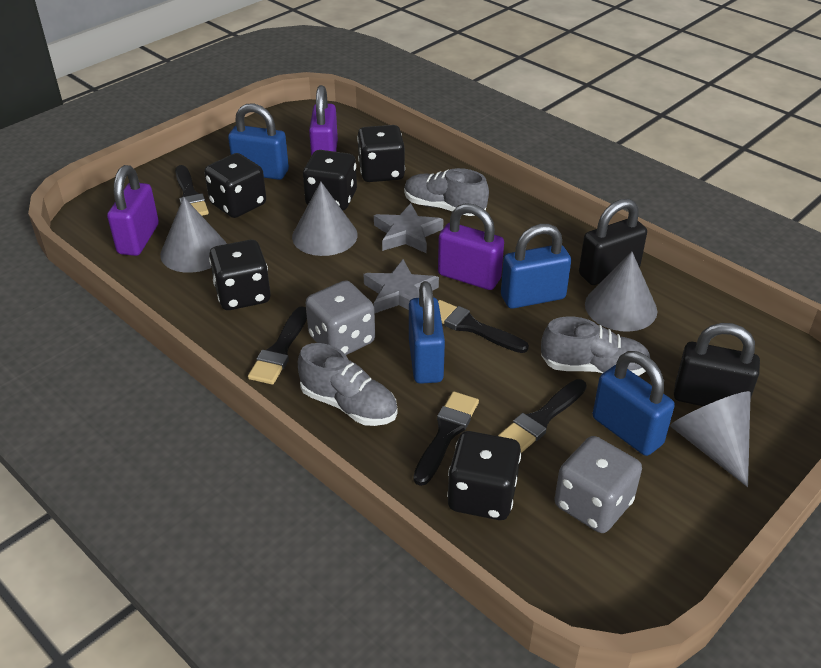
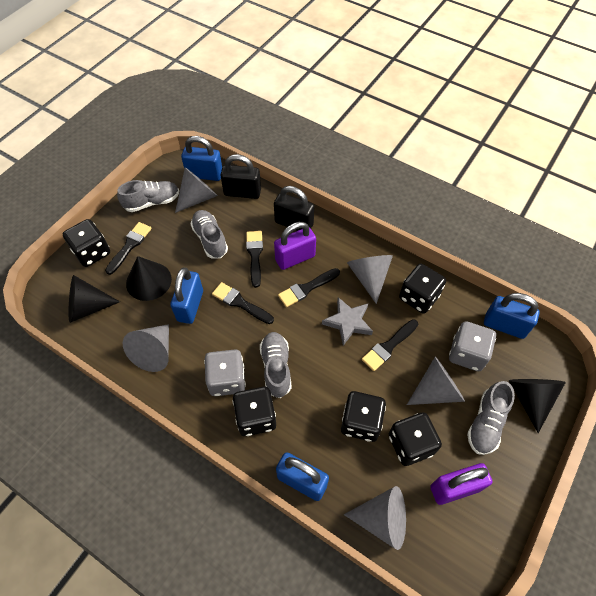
black cone: 0 -> 3
grey cone: 4 -> 5
grey shoe: 3 -> 4
grey star: 2 -> 1
purple padlock: 3 -> 2

